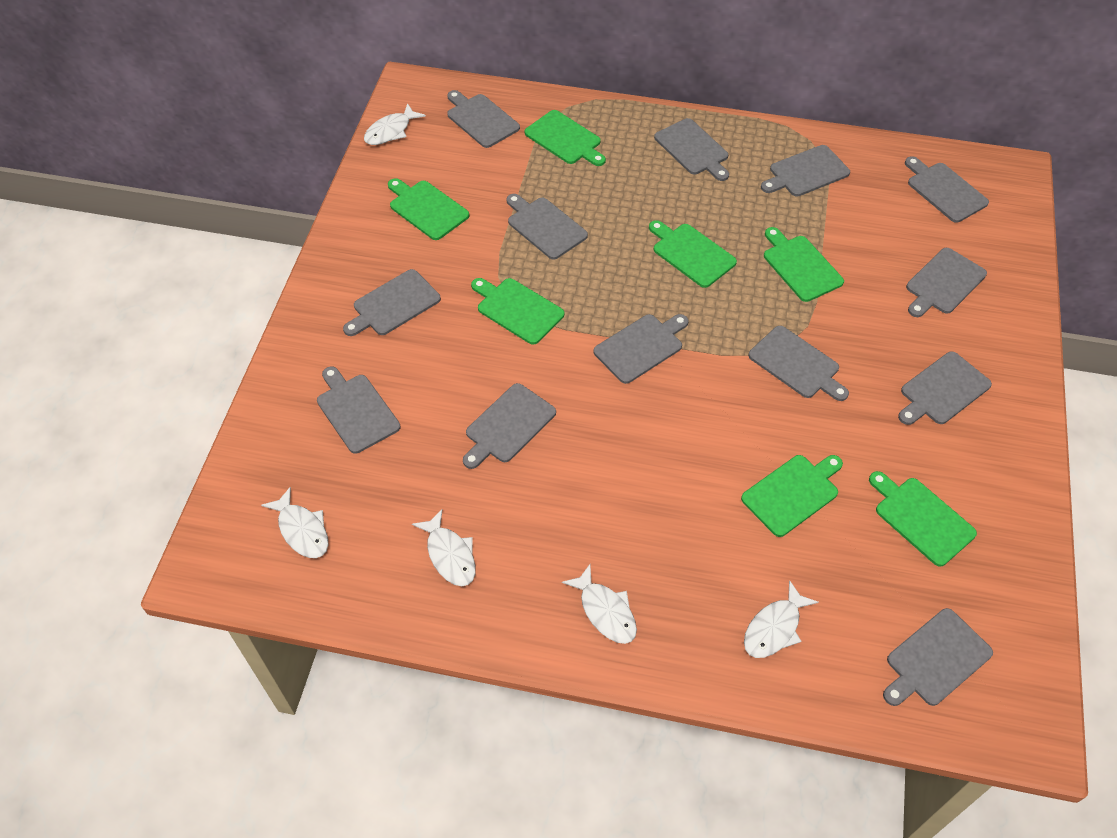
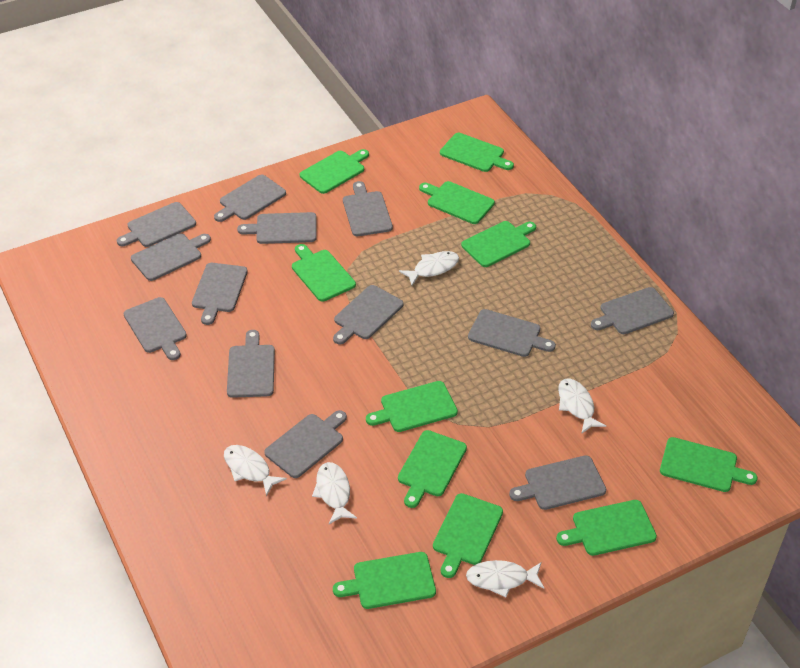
green cutting board: 7 -> 11

